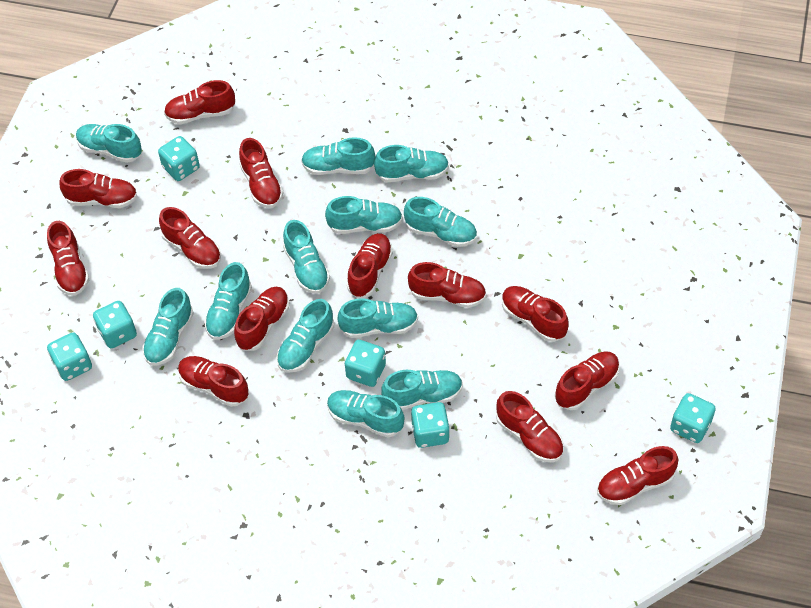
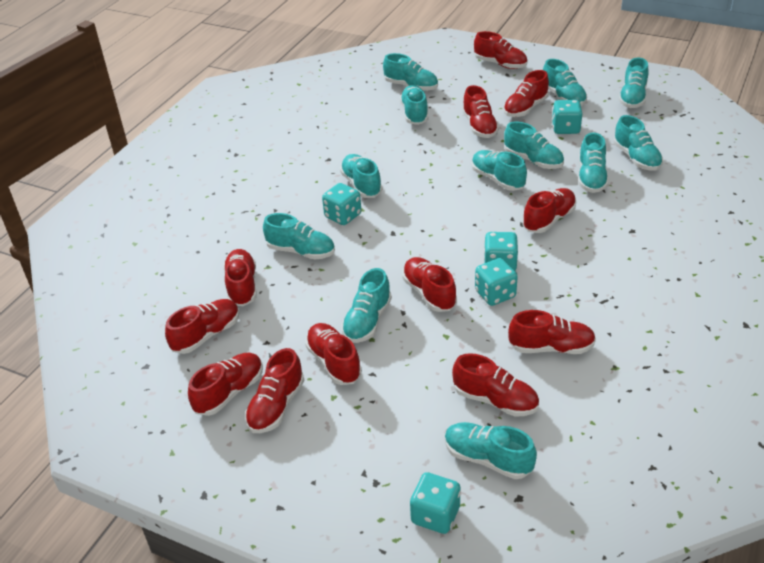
red shoe: 13 -> 12
turquoise dice: 6 -> 5

